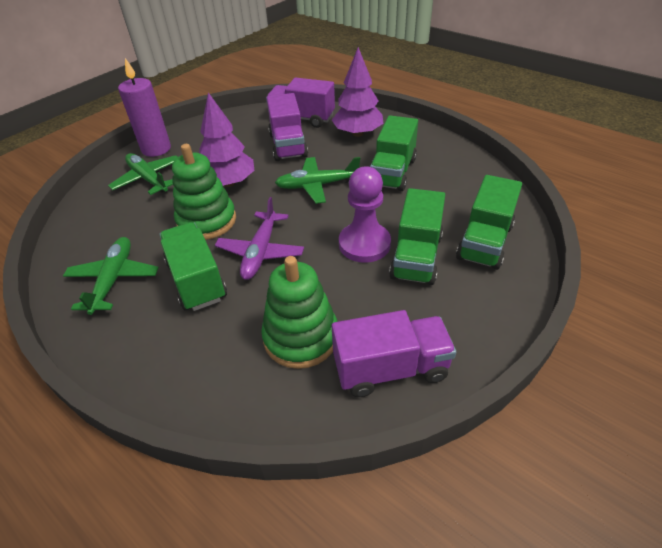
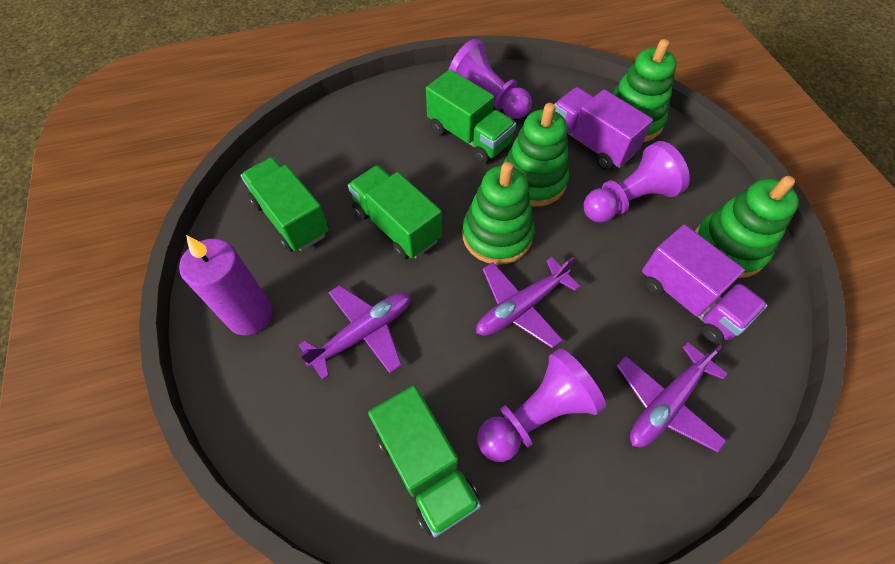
green plane: 3 -> 0
green stacking toy: 2 -> 4
purple pawn: 1 -> 3
purple plane: 1 -> 3
purple tree: 2 -> 0
purple truck: 3 -> 2

